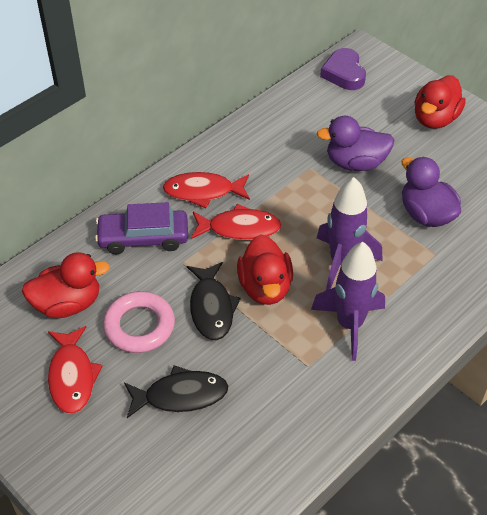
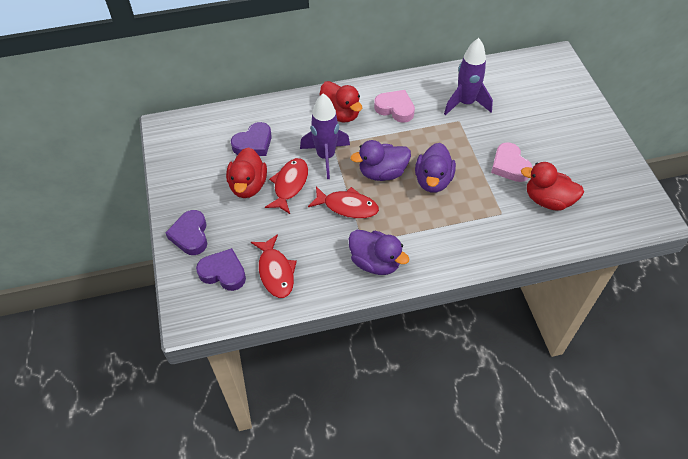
black fish: 2 -> 0
pink heart: 0 -> 2
pink ring: 1 -> 0
purple car: 1 -> 0
purple duck: 2 -> 3
purple heart: 1 -> 3

